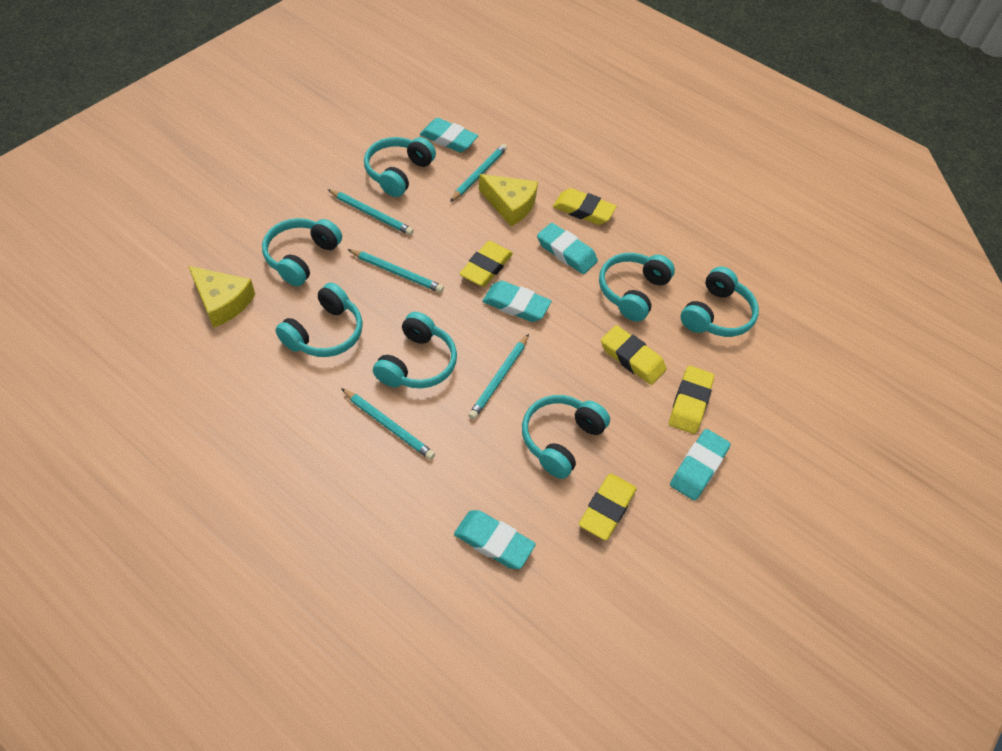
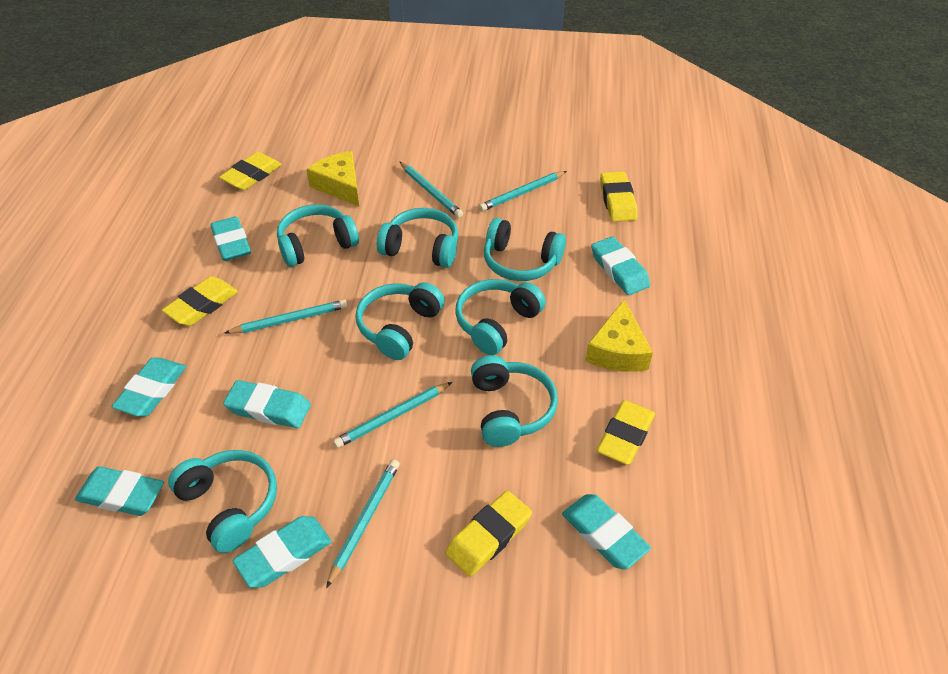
turquoise eraser: 5 -> 7

